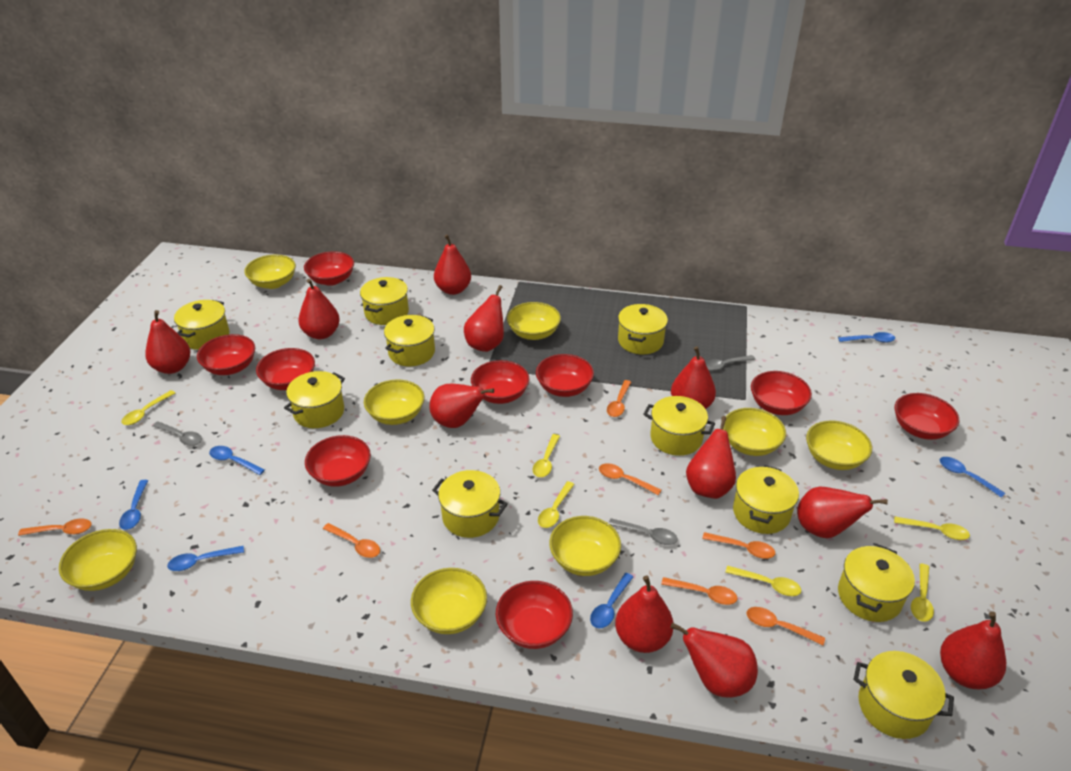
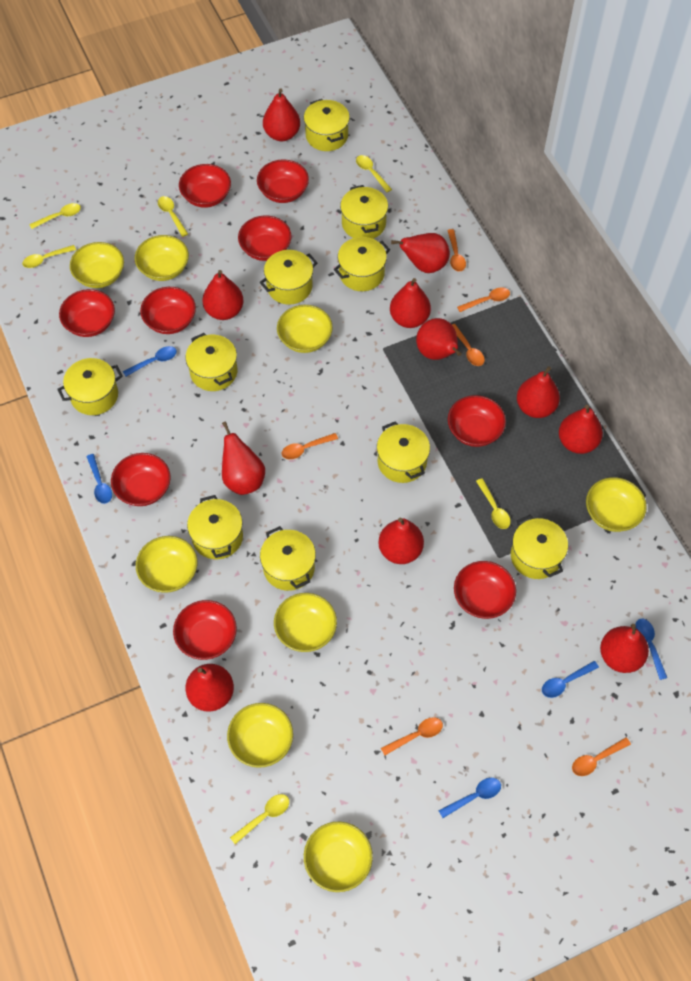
blue spoon: 6 -> 5
grey spoon: 3 -> 0
orange spoon: 7 -> 6

